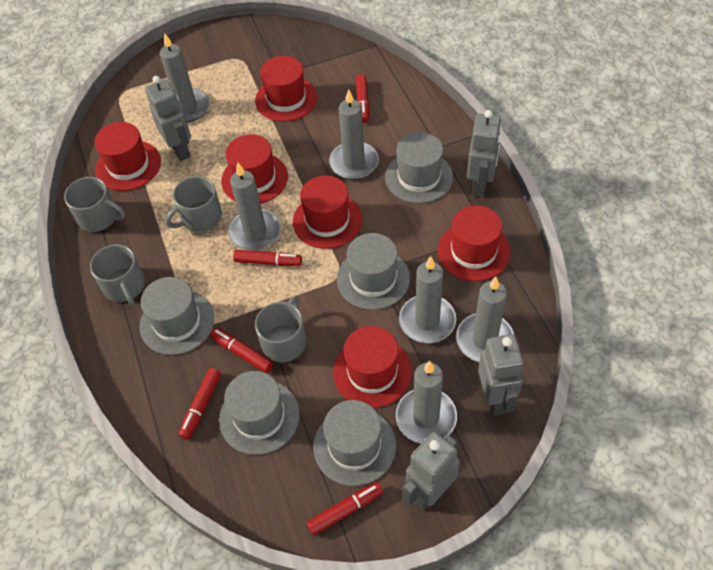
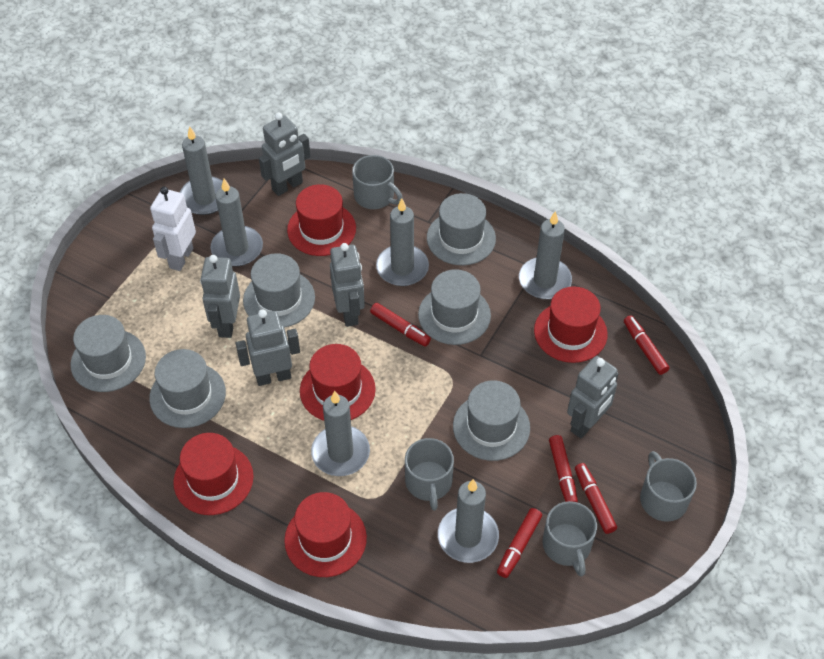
grey hat: 5 -> 6
grey robot: 4 -> 5
red hat: 6 -> 5
white robot: 0 -> 1

